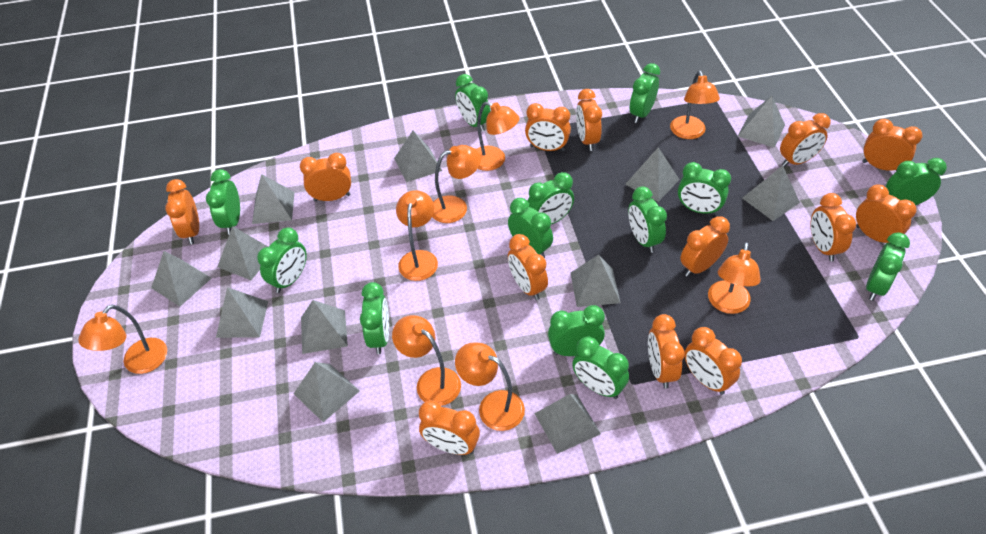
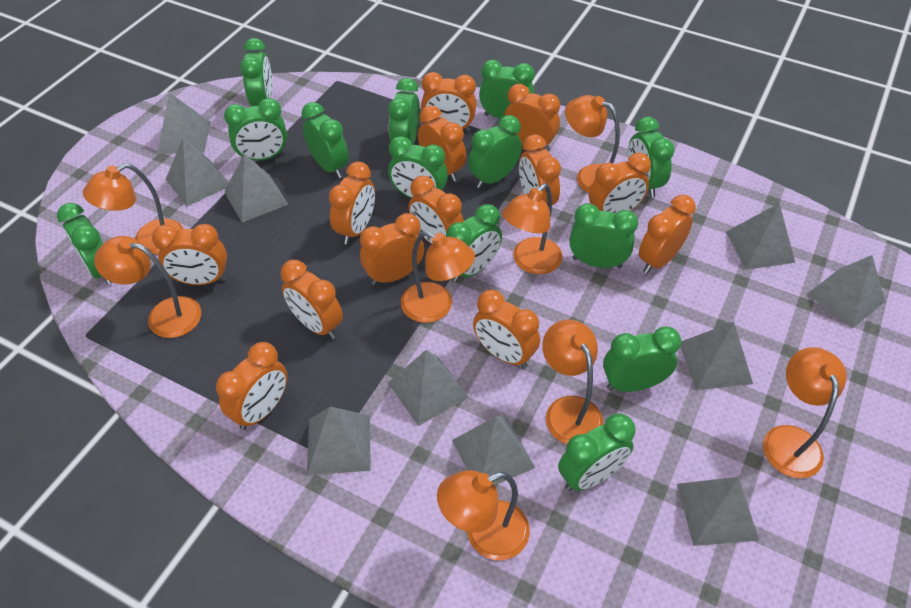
grey pyramid: 12 -> 10

